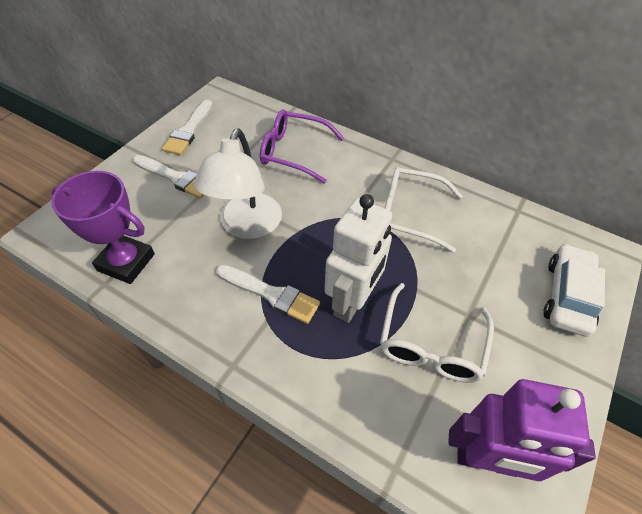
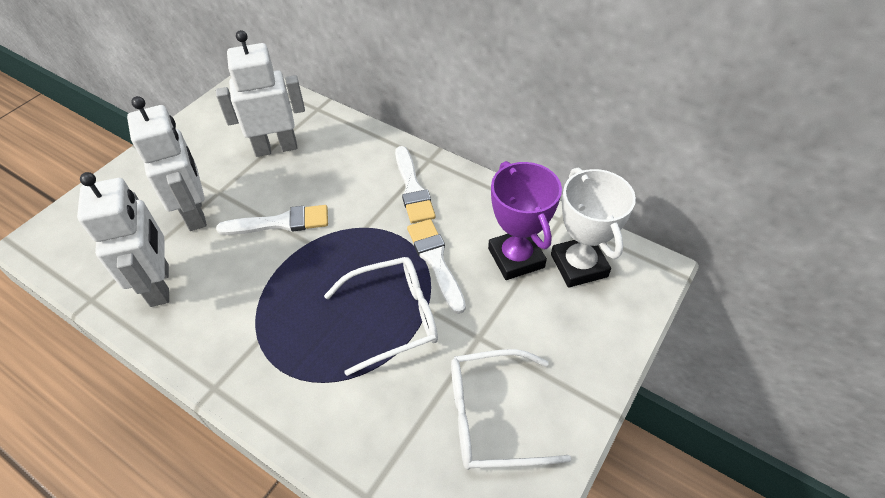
purple glasses: 1 -> 0
purple robot: 1 -> 0
white car: 1 -> 0
white lamp: 1 -> 0
white robot: 1 -> 3
white trophy: 0 -> 1

